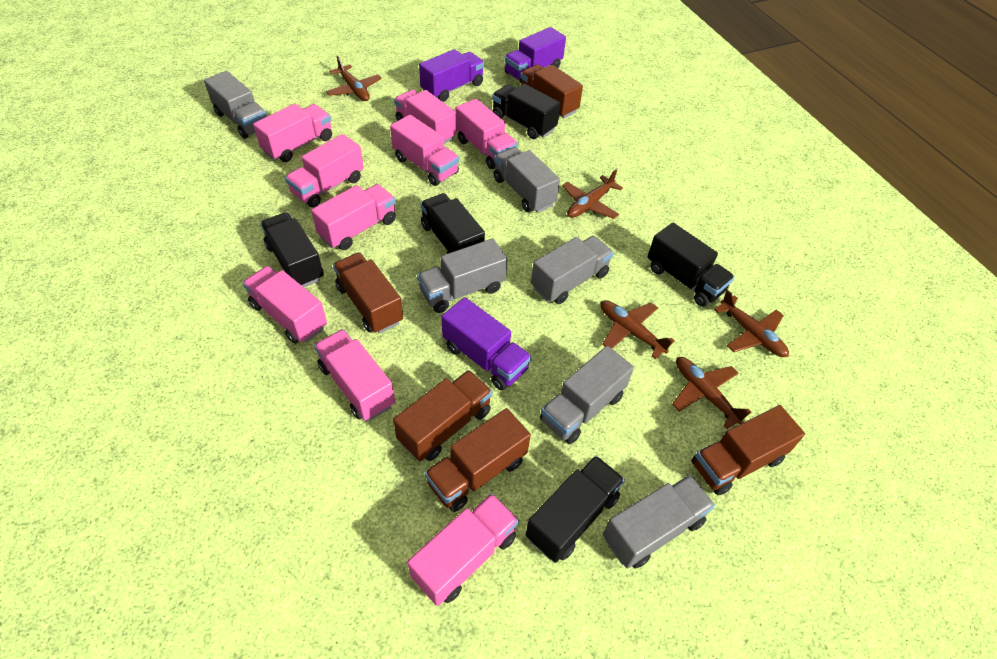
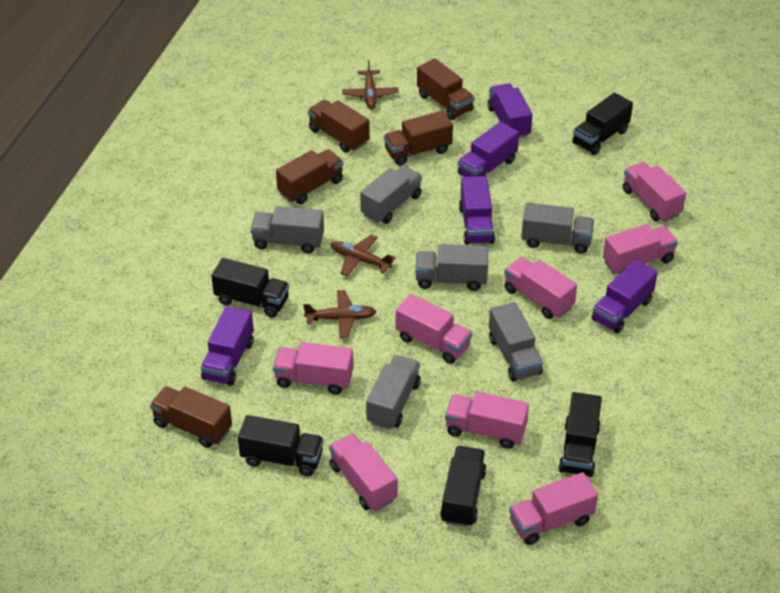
brown plane: 5 -> 3
pink truck: 9 -> 8
purple truck: 3 -> 5

